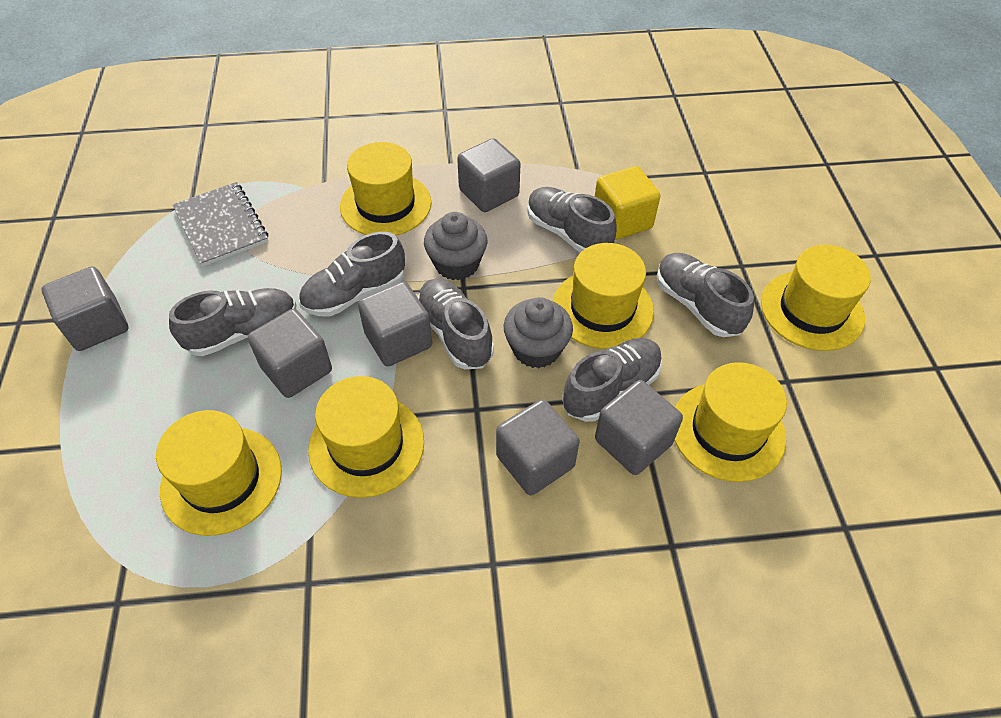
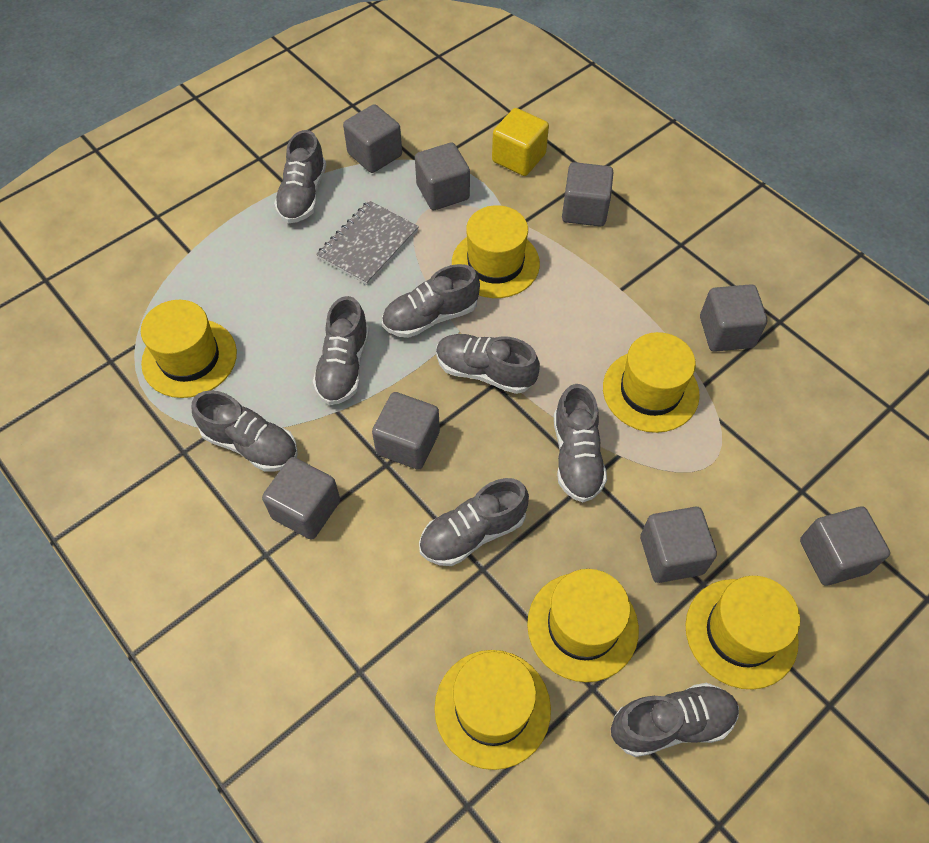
grey cube: 6 -> 8
grey cupcake: 2 -> 0
grey shoe: 6 -> 8

